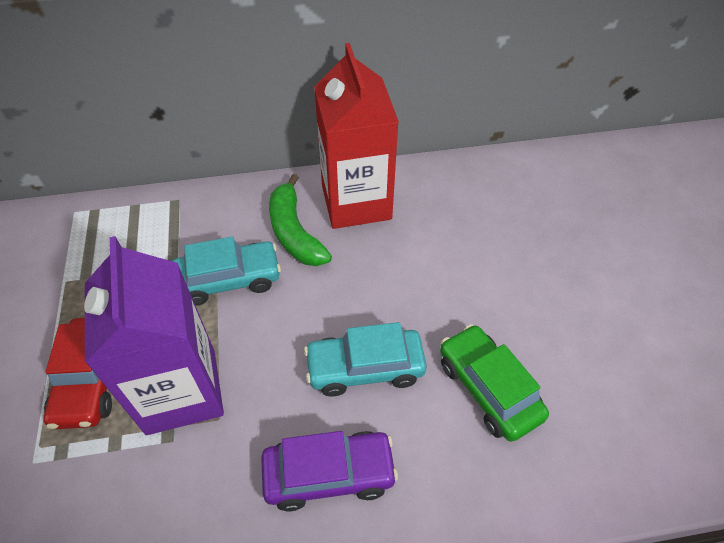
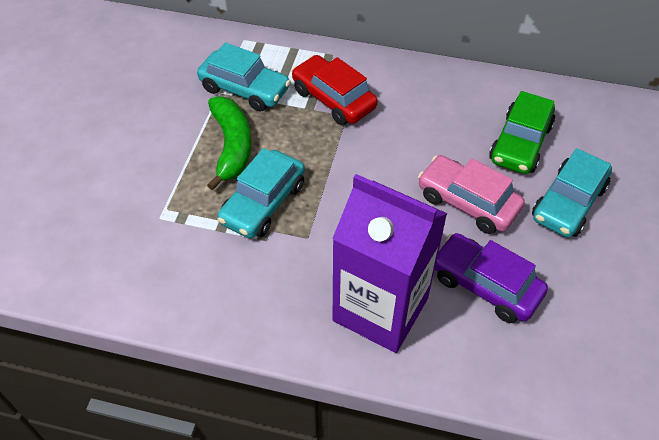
pink car: 0 -> 1
red carton: 1 -> 0
turquoise car: 2 -> 3

